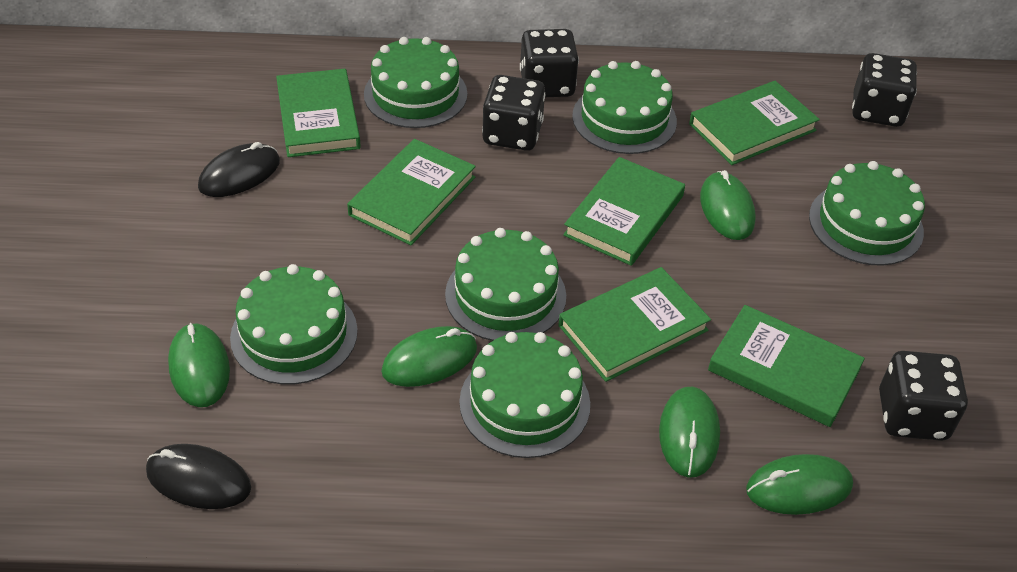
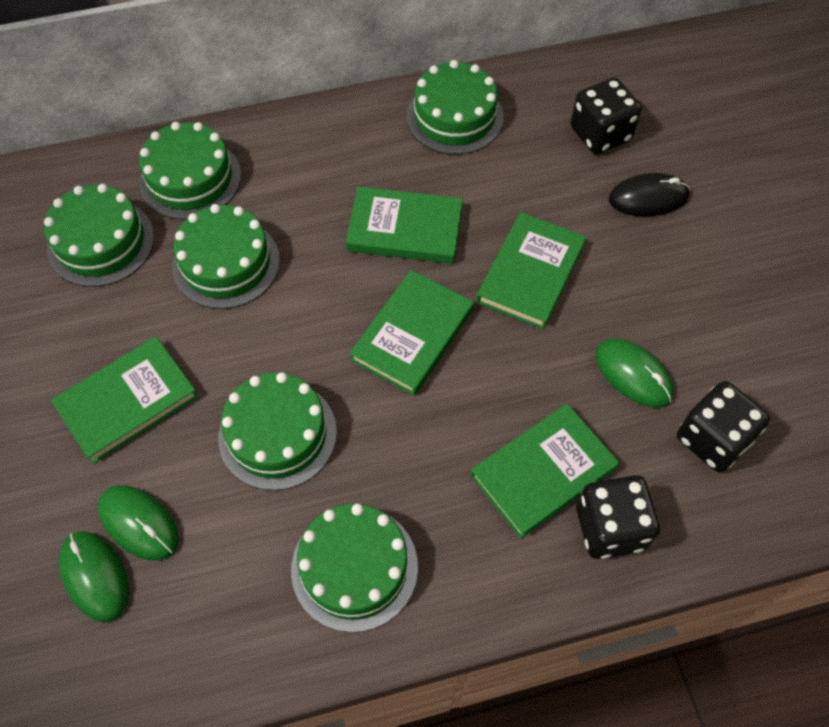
black dice: 4 -> 3
black mouse: 2 -> 1
green book: 6 -> 5
green mouse: 5 -> 3

